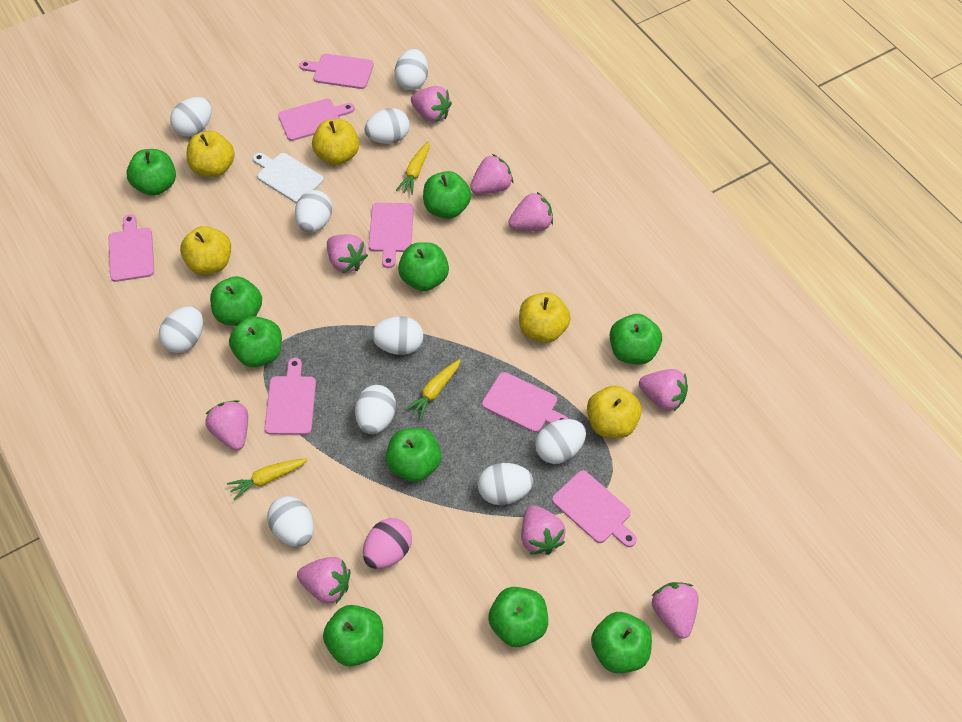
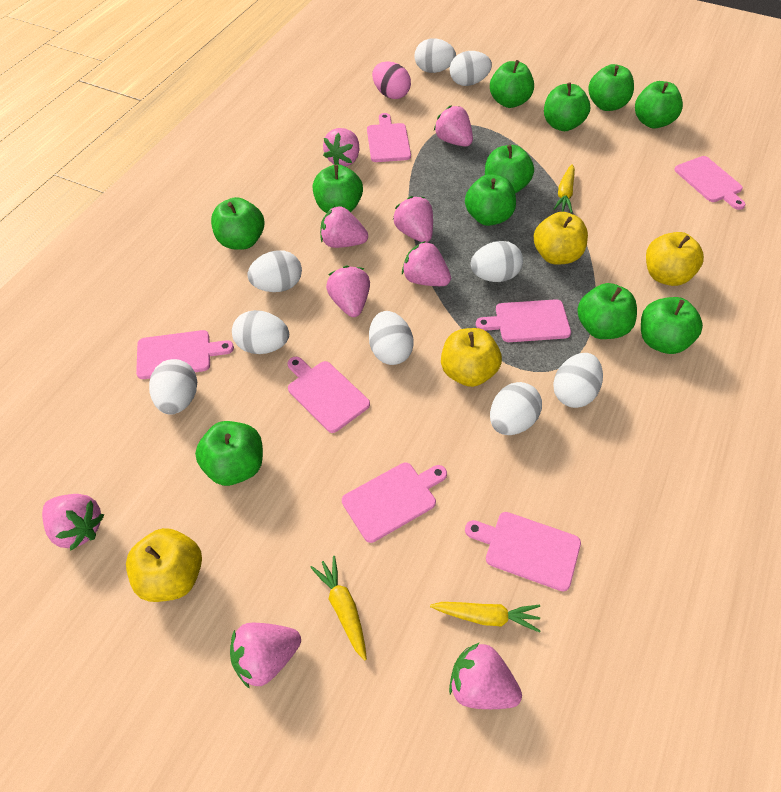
green apple: 10 -> 11
white cutting board: 1 -> 0
white egg: 10 -> 9
yellow apple: 5 -> 4

